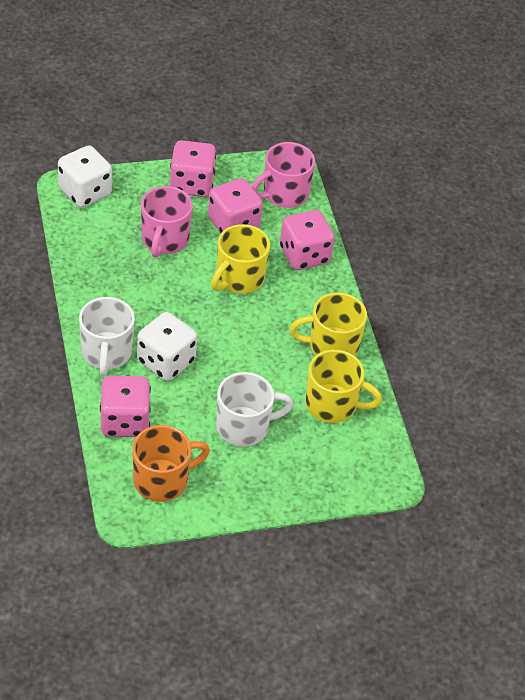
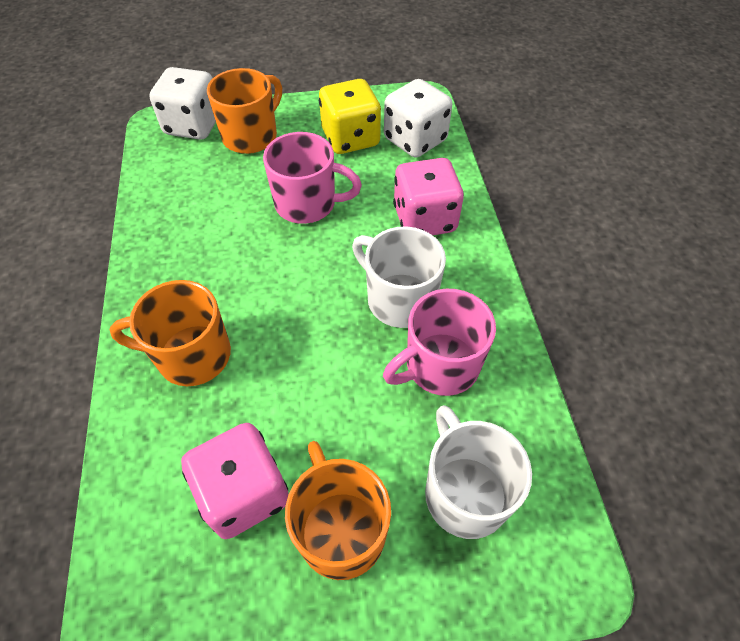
orange mug: 1 -> 3
pink dice: 4 -> 2
yellow dice: 0 -> 1
yellow mug: 3 -> 0

